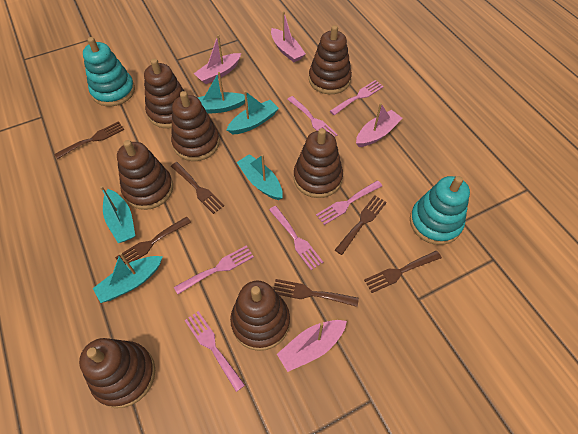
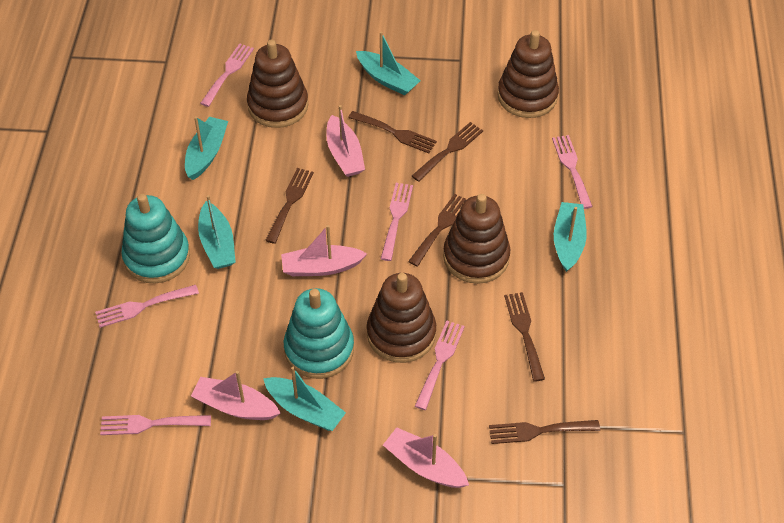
brown stacking toy: 7 -> 4

